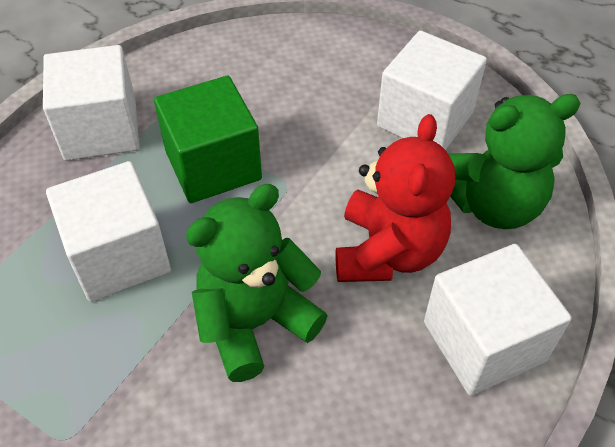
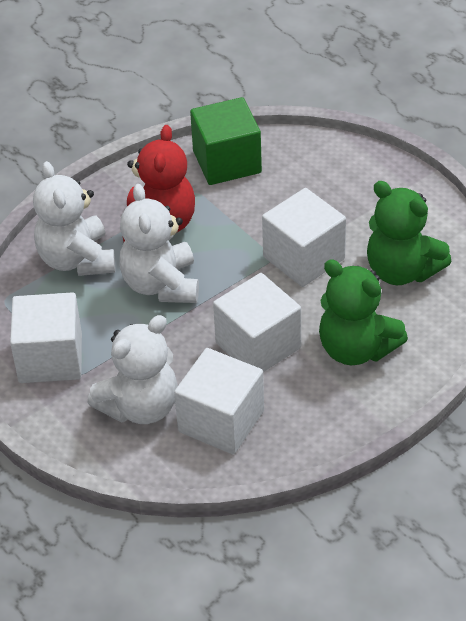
white teddy bear: 0 -> 3

